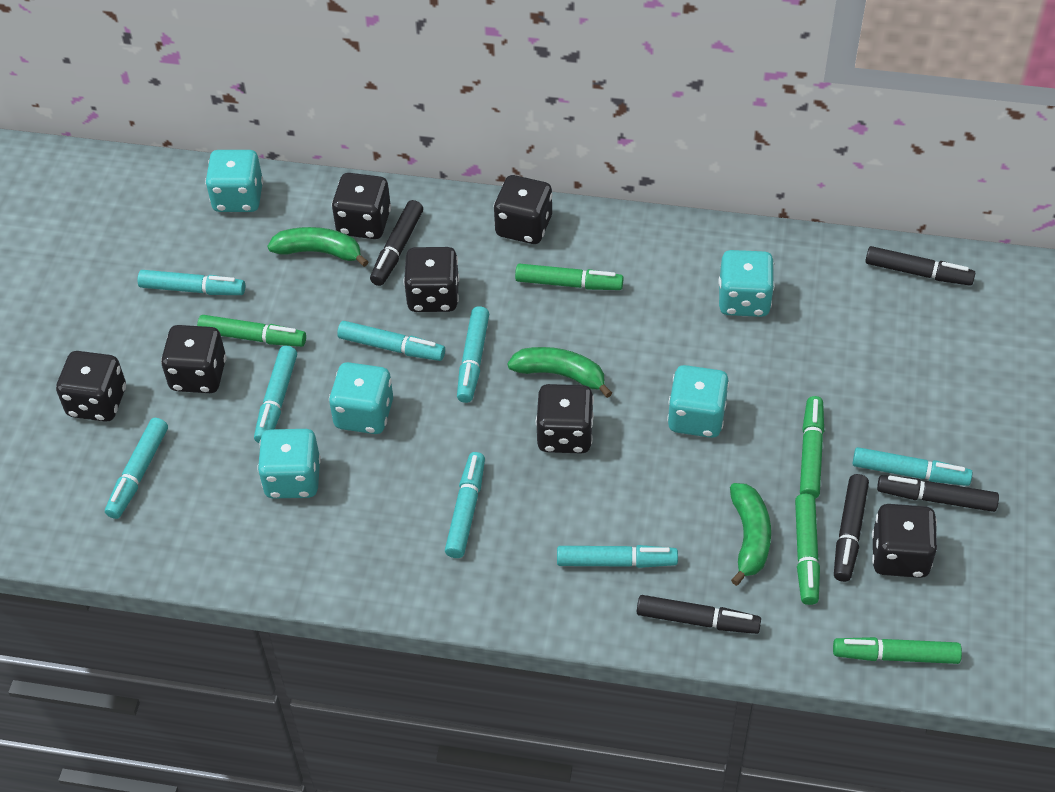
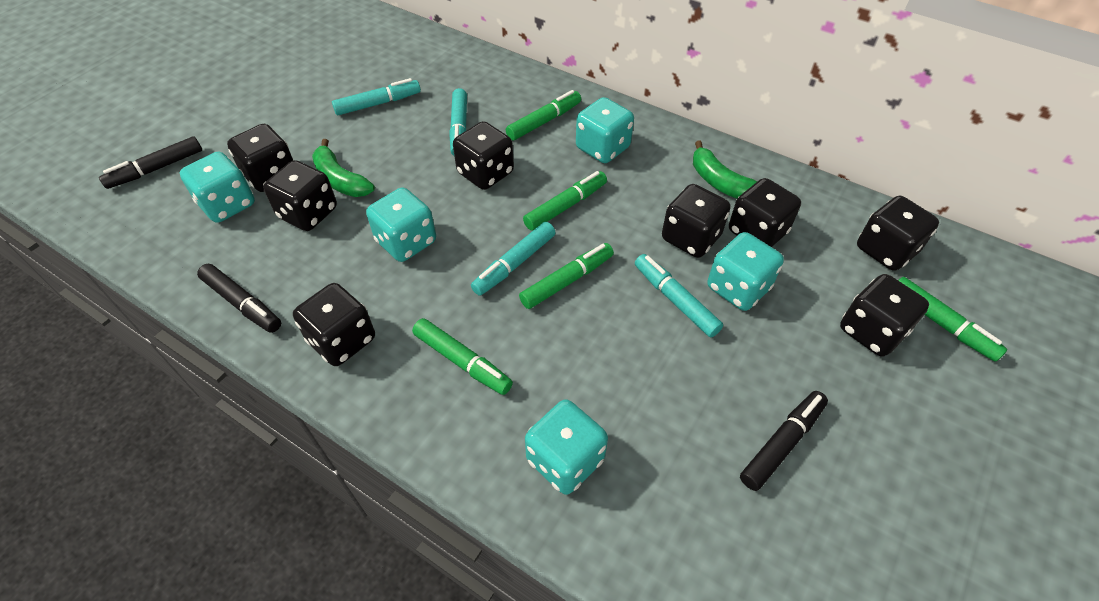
black dice: 7 -> 8
black marker: 5 -> 3
green banana: 3 -> 2
turquoise marker: 8 -> 4

